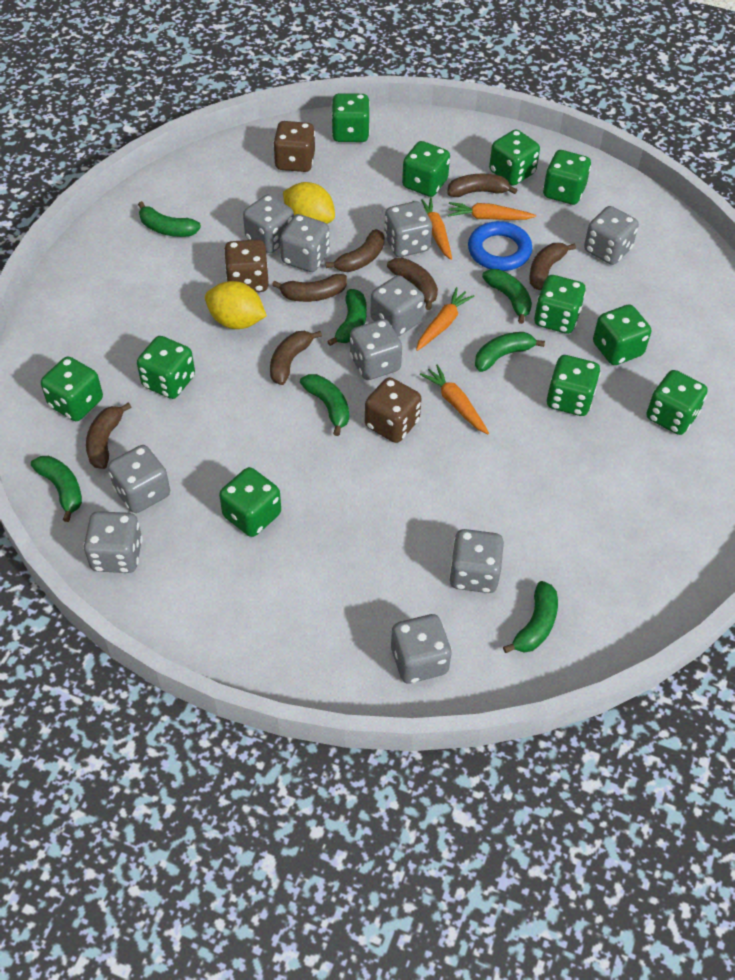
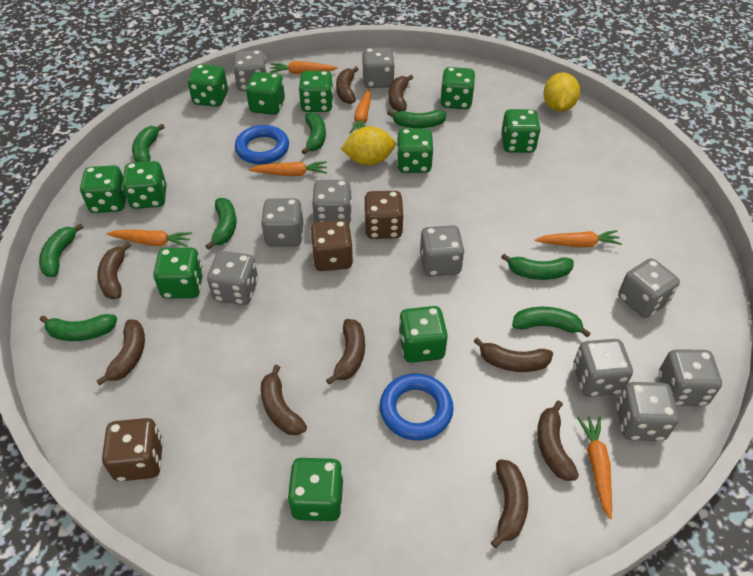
blue ring: 1 -> 2
brown banana: 7 -> 9
green banana: 7 -> 8
orange carrot: 4 -> 6

